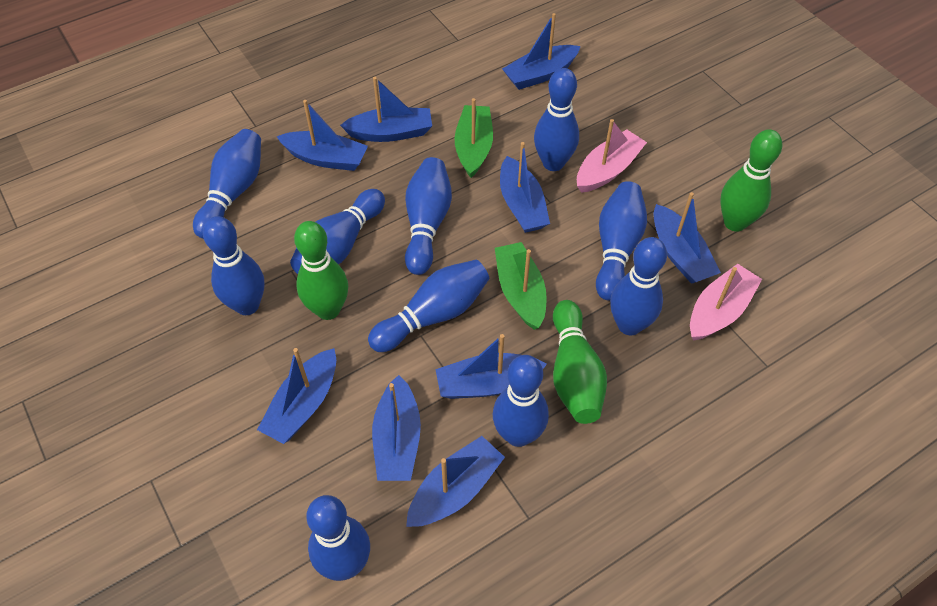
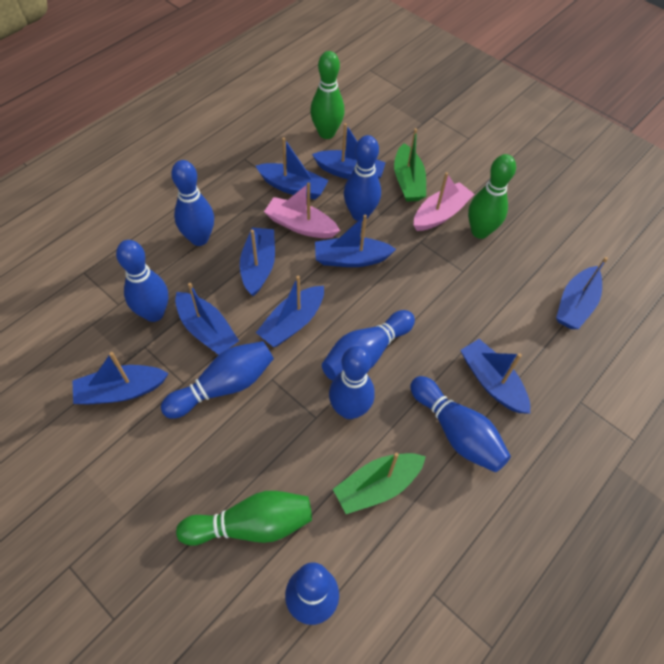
blue bowling pin: 10 -> 8

